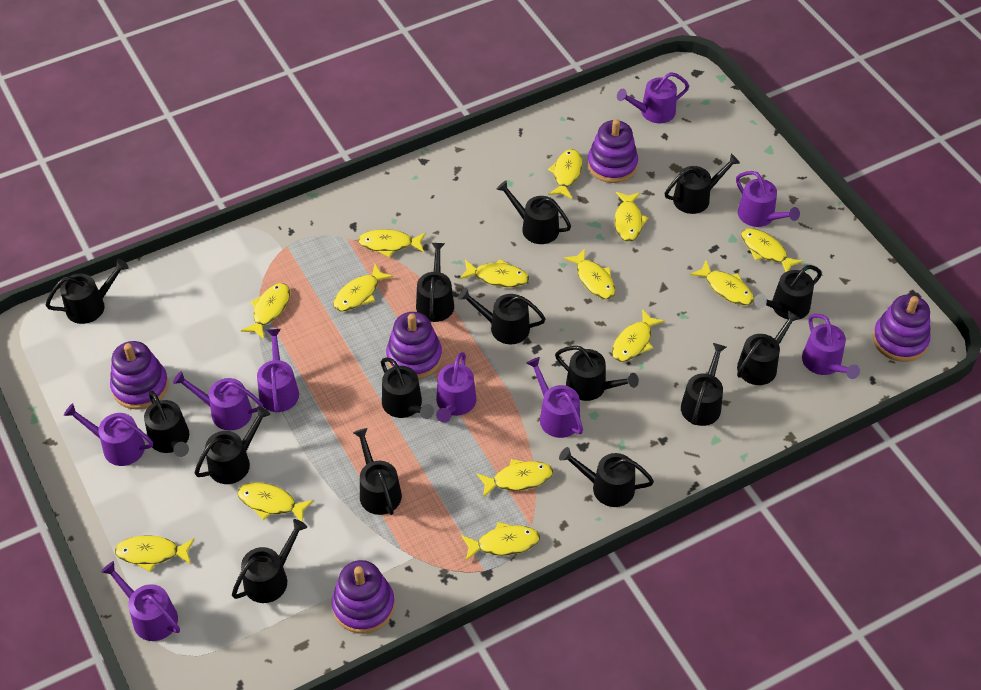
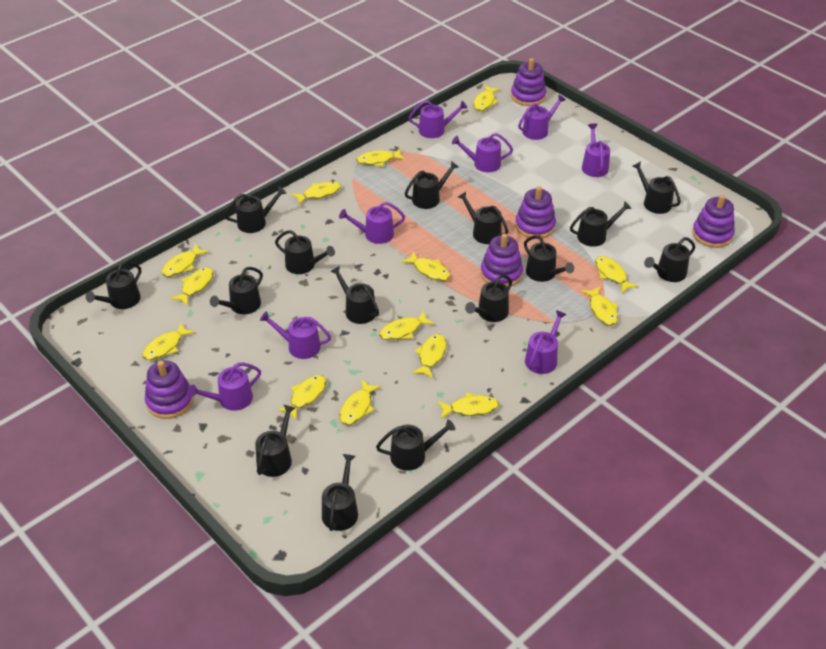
purple watering can: 9 -> 8

